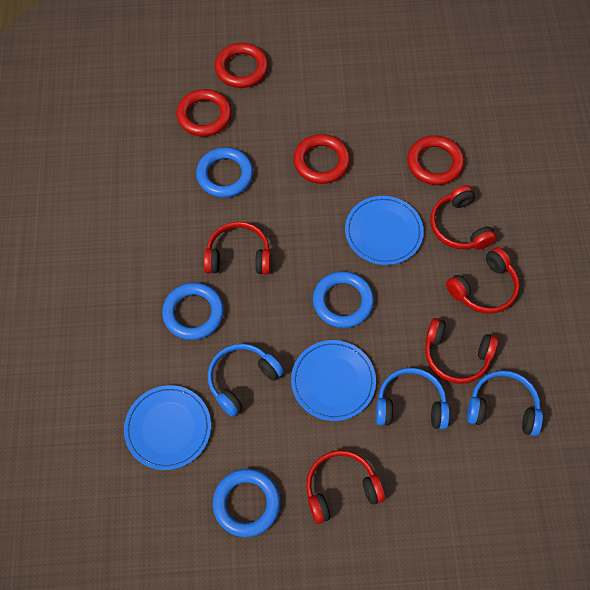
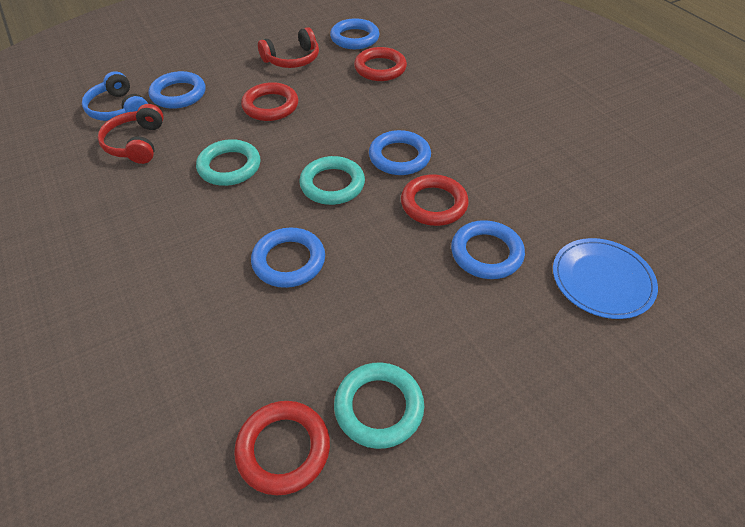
blue headphones: 3 -> 1
blue plate: 3 -> 1
blue ring: 4 -> 5
red headphones: 5 -> 2
turquoise ring: 0 -> 3

